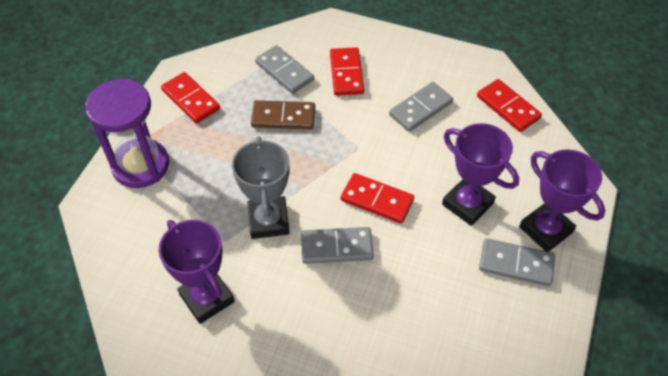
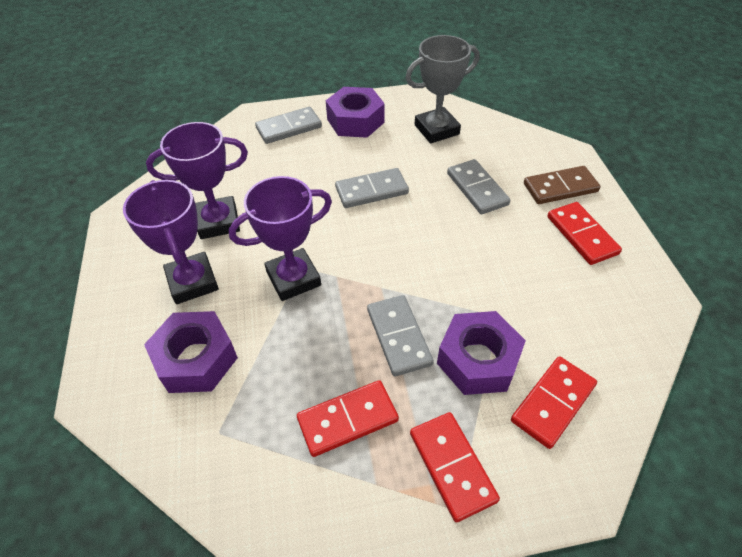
purple hourglass: 1 -> 0
purple nut: 0 -> 3

